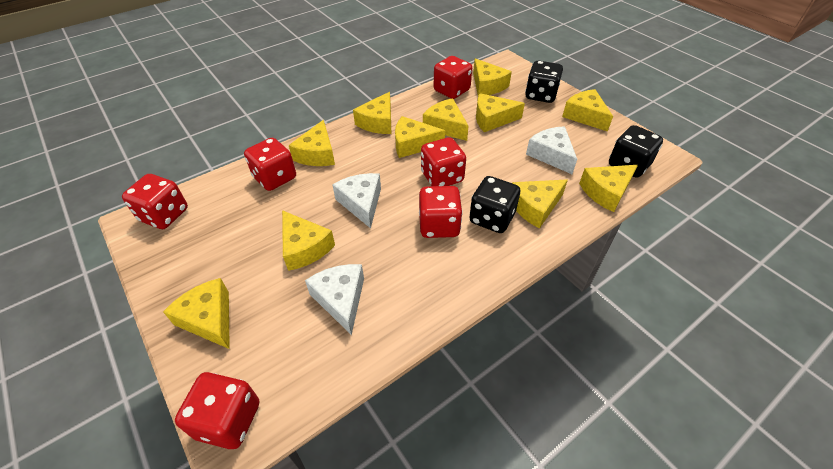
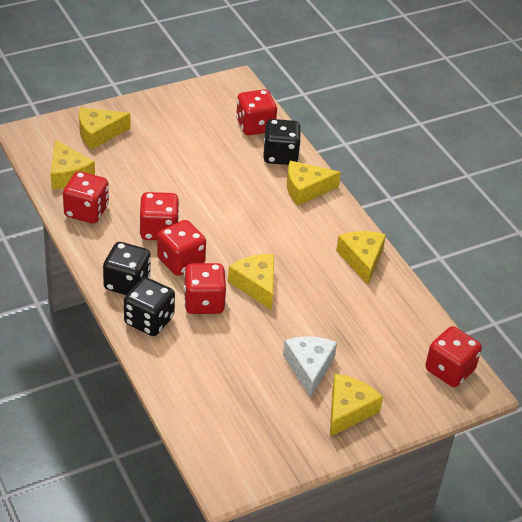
white cheese: 3 -> 1
yellow cheese: 11 -> 6

